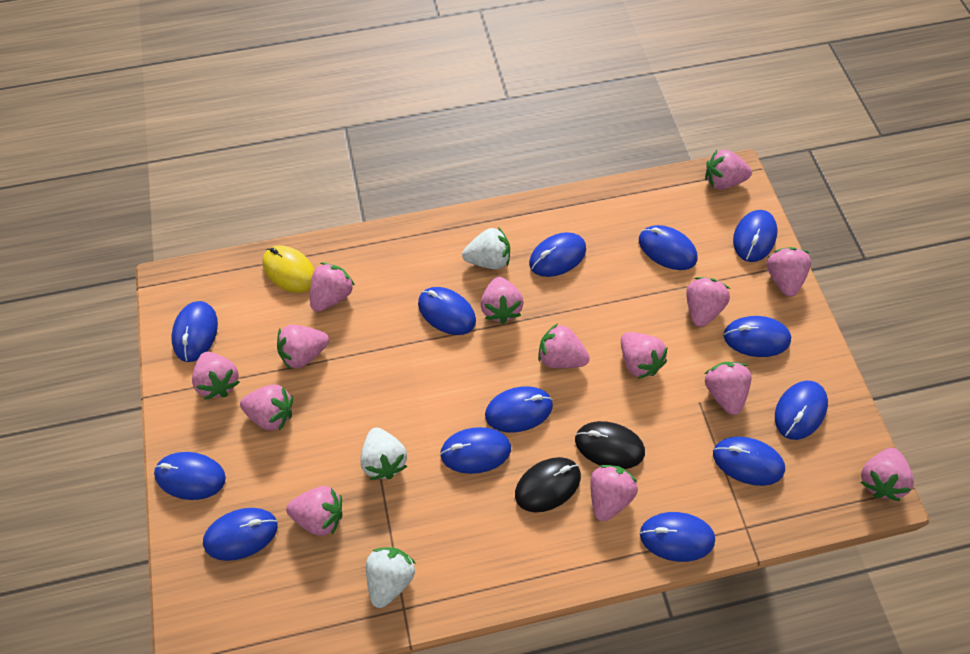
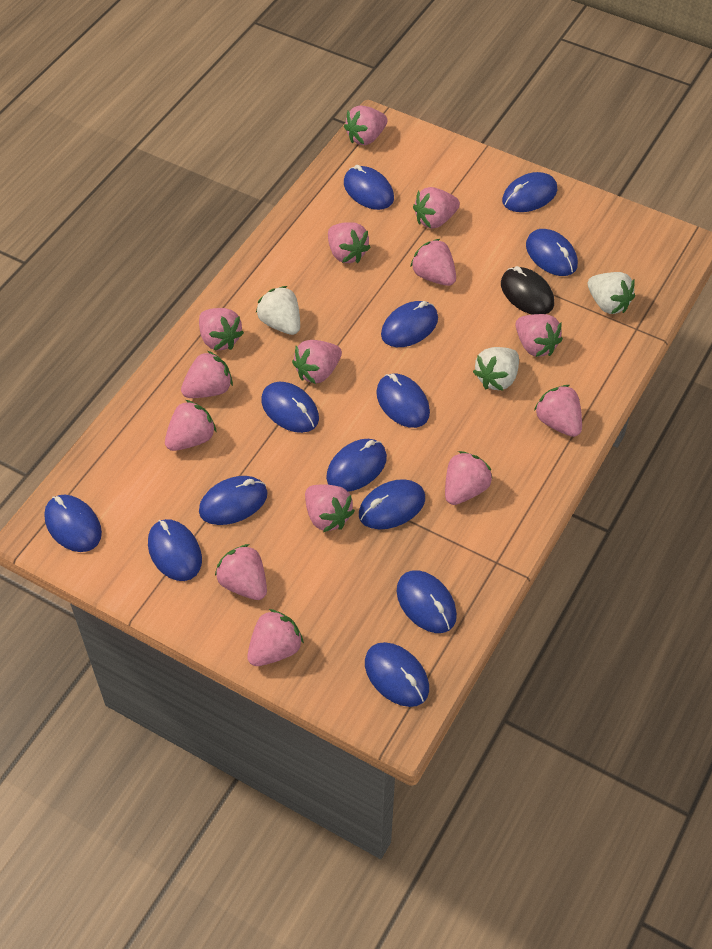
black mouse: 2 -> 1
yellow mouse: 1 -> 0

